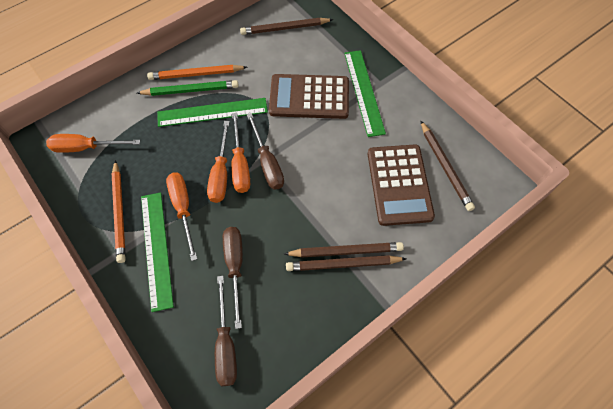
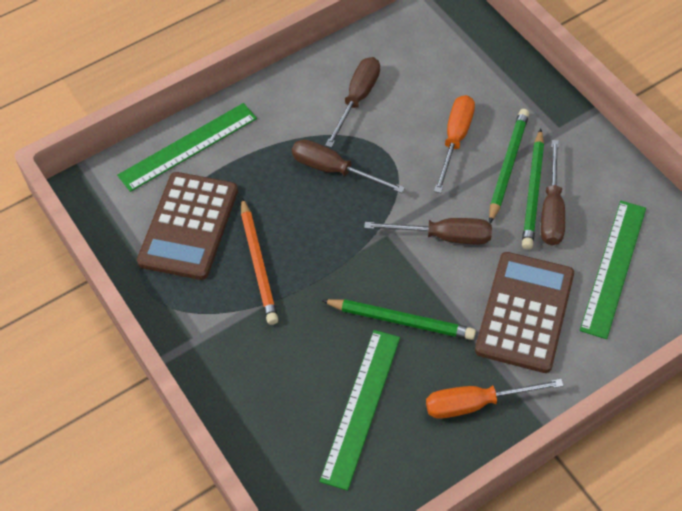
brown pencil: 4 -> 0
brown screwdriver: 3 -> 4
green pencil: 1 -> 3
orange pencil: 2 -> 1
orange screwdriver: 4 -> 2

